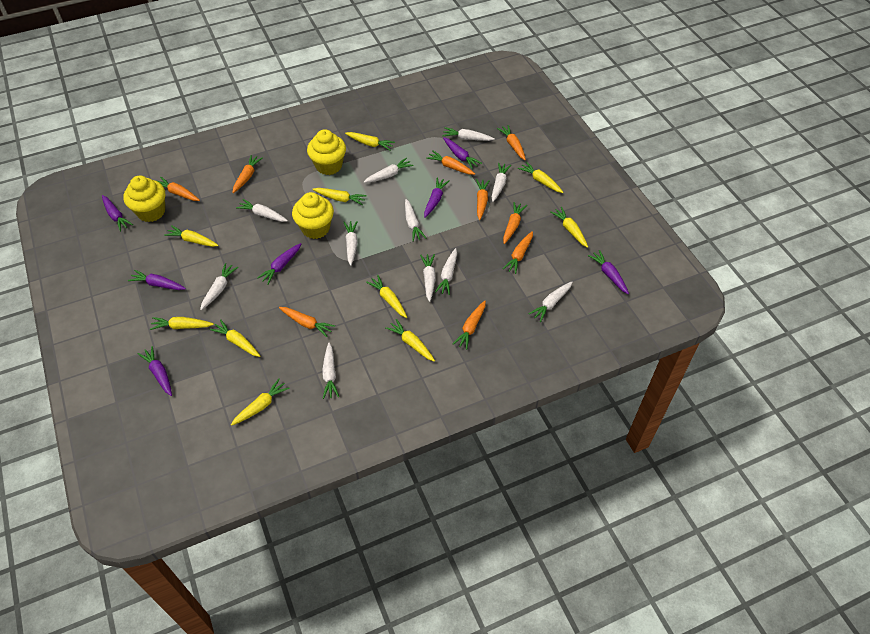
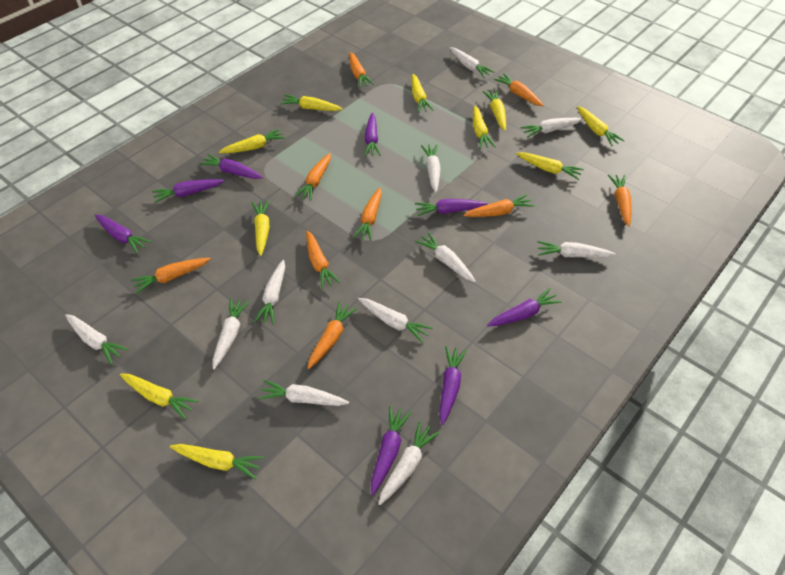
purple carrot: 7 -> 8
yellow cupcake: 3 -> 0

